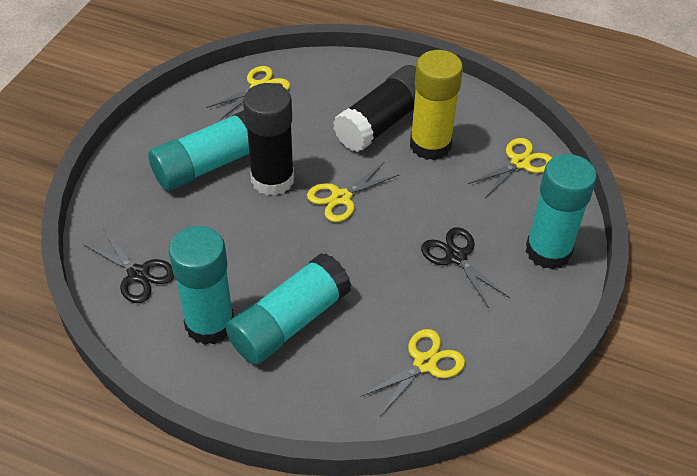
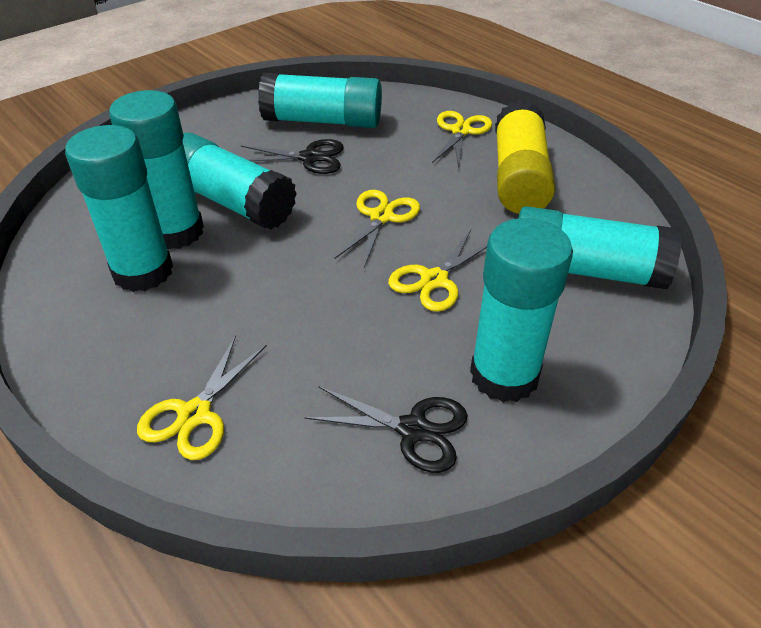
black glue stick: 2 -> 0
turquoise glue stick: 4 -> 6

